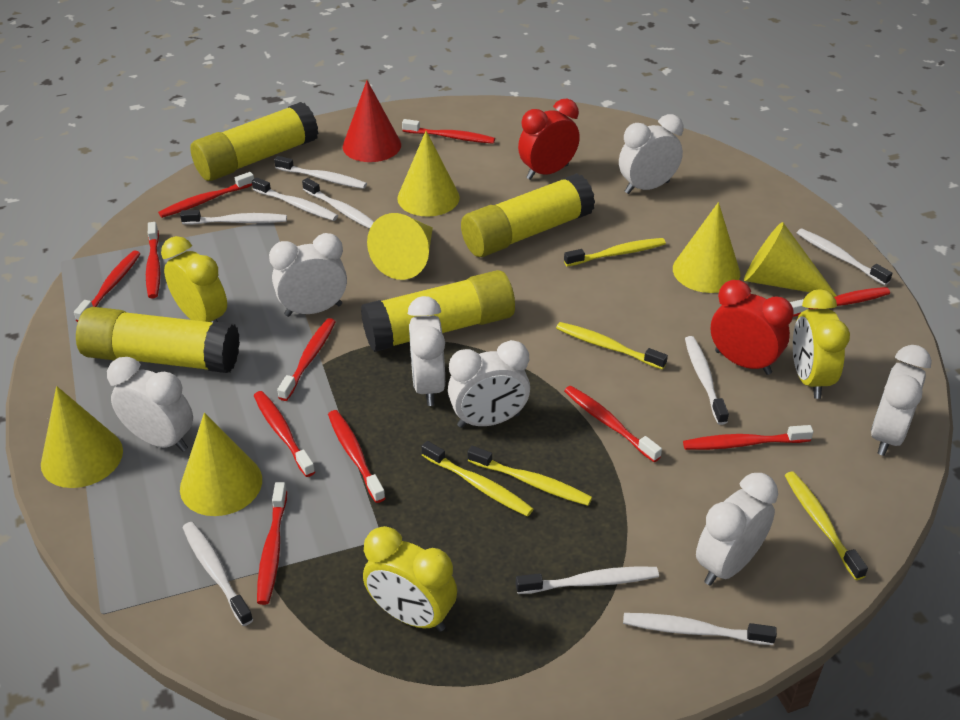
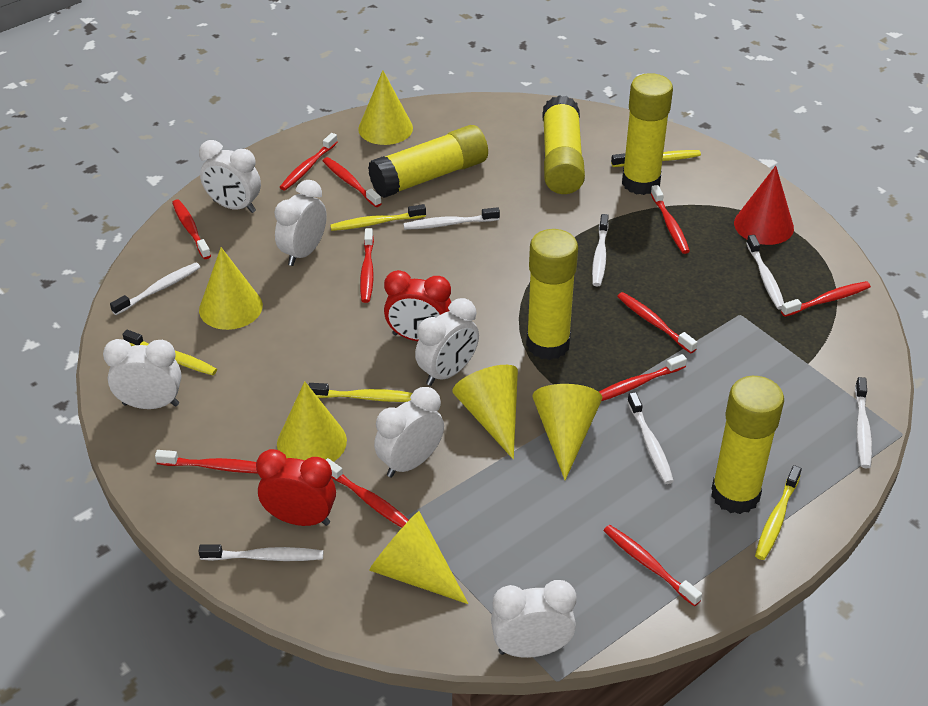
white clock: 7 -> 6
white toothbrush: 9 -> 7
yellow clock: 3 -> 0
yellow glue stick: 4 -> 5

